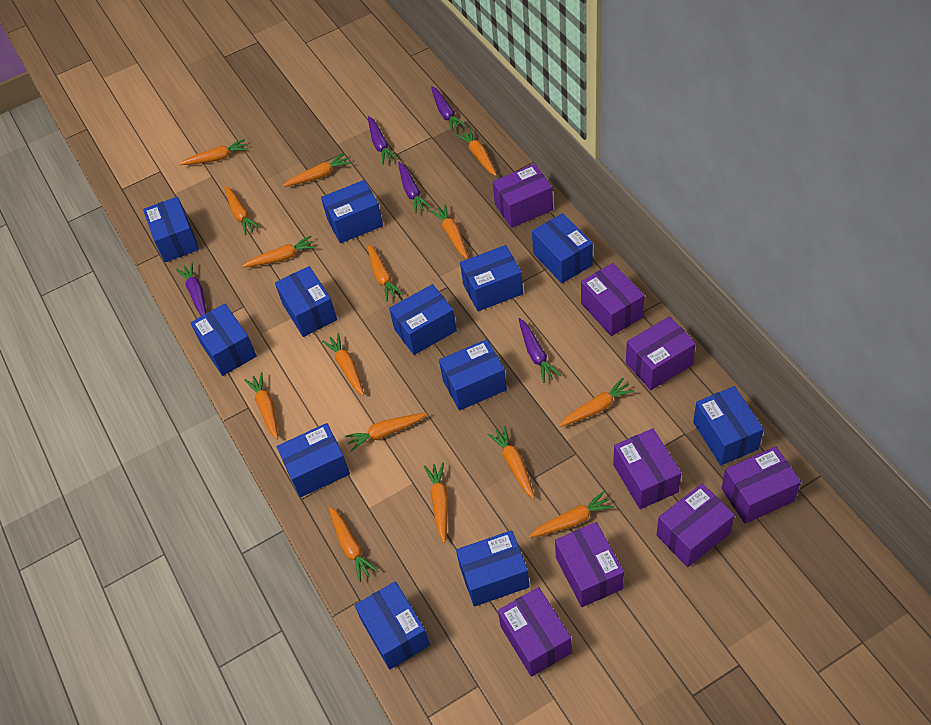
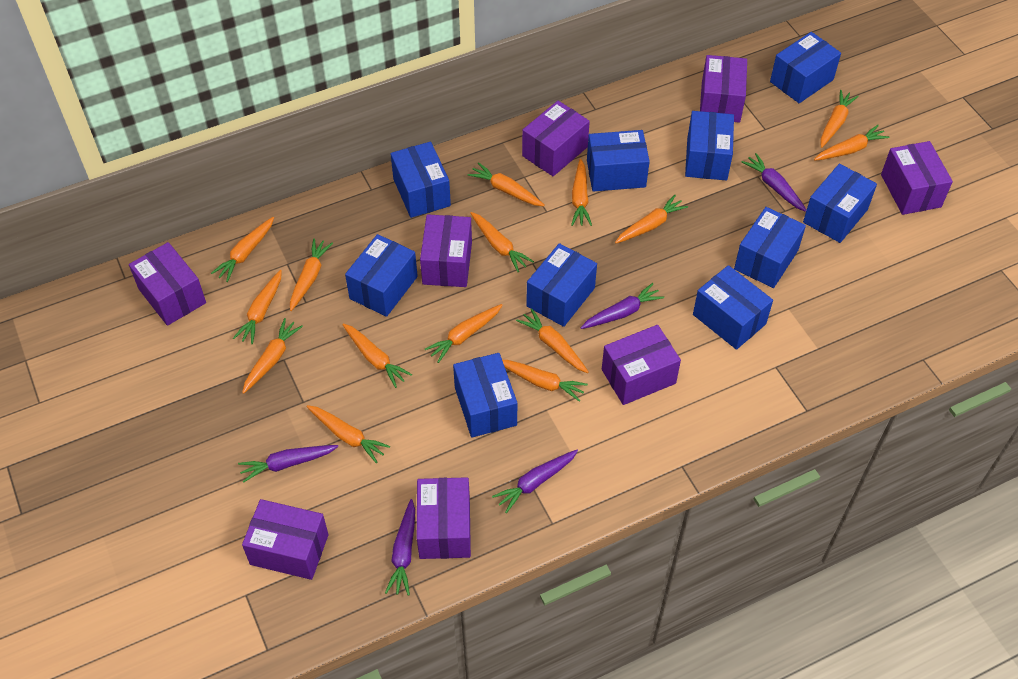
blue box: 12 -> 10

